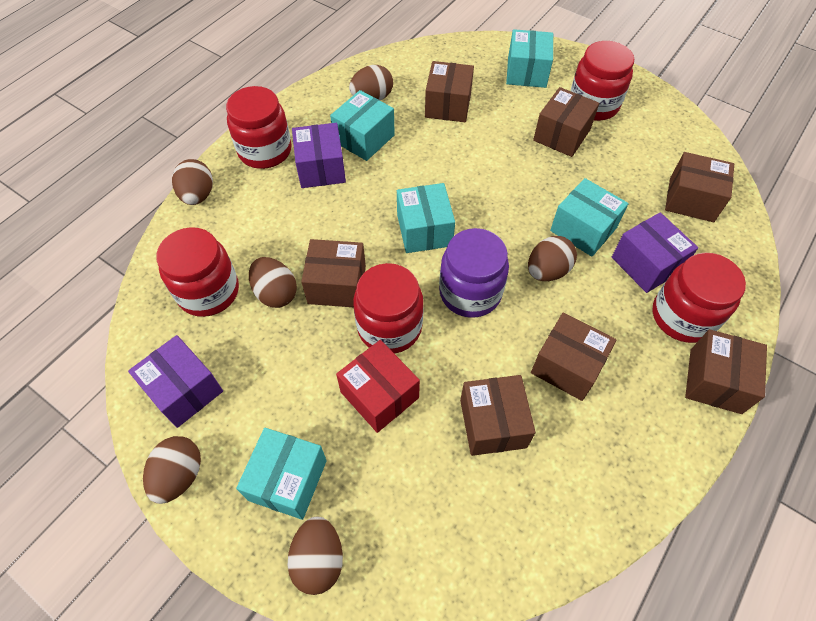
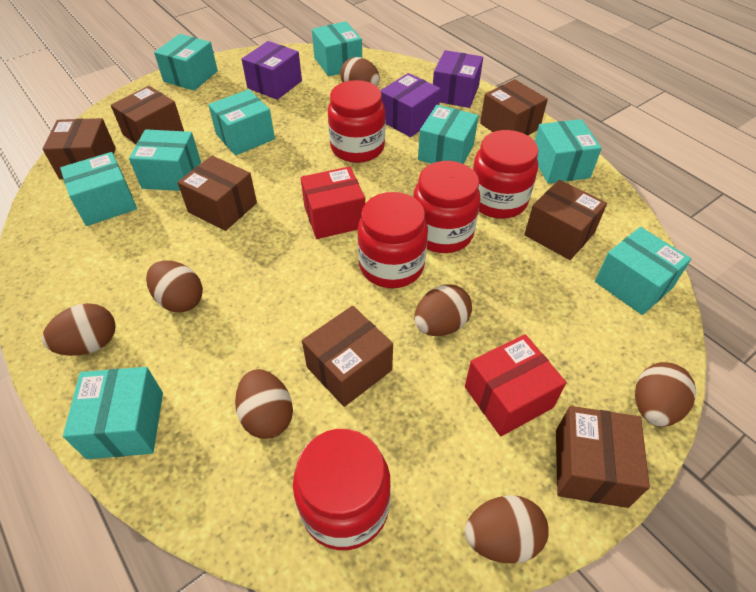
brown egg: 6 -> 7
purple jar: 1 -> 0
red box: 1 -> 2
turquoise box: 5 -> 9

